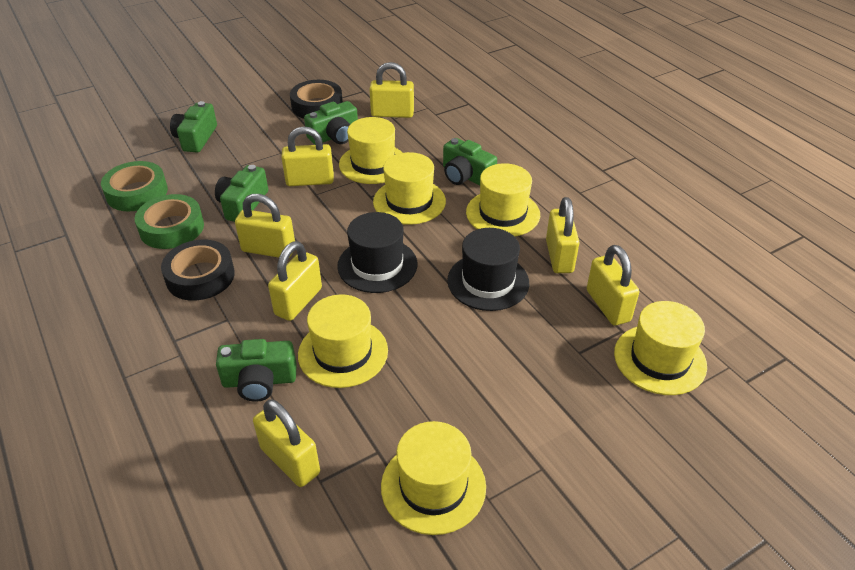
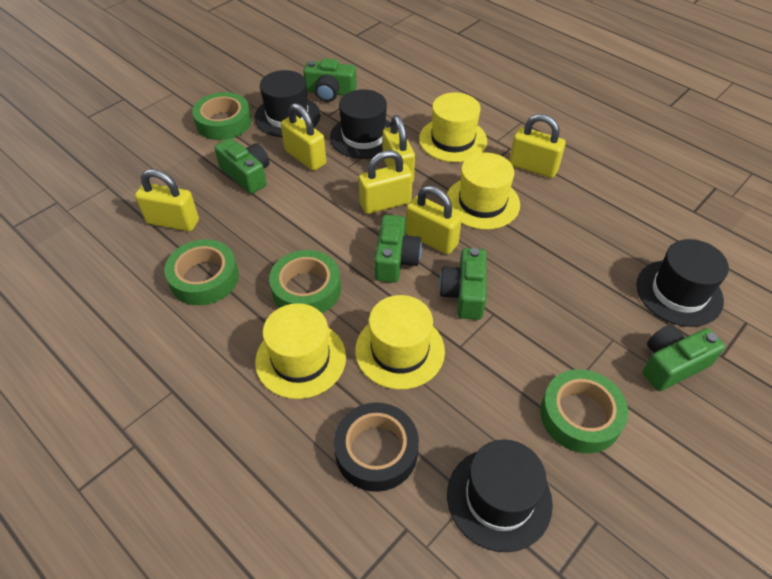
black hat: 2 -> 4
black tape: 2 -> 1
green tape: 2 -> 4
yellow hat: 6 -> 4
yellow padlock: 7 -> 6

